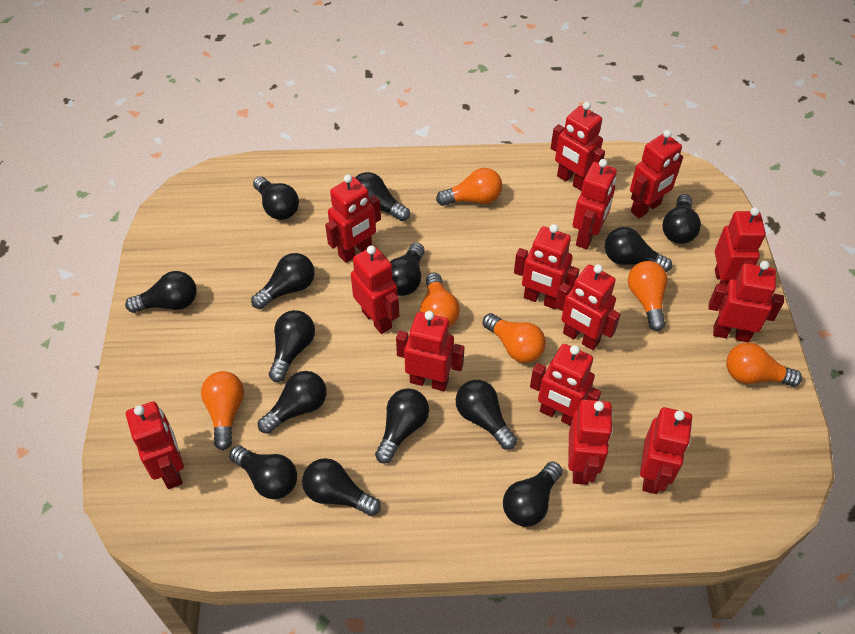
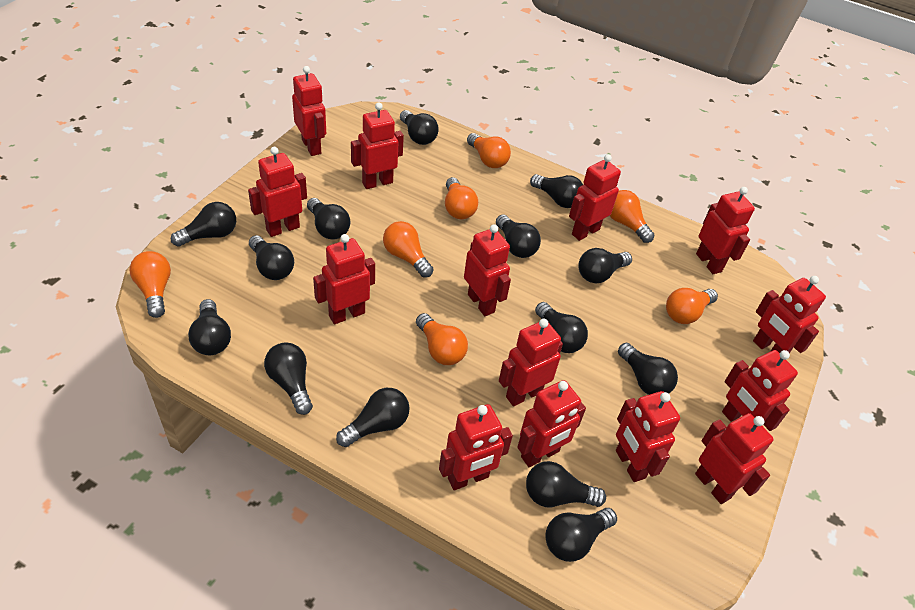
orange light bulb: 6 -> 7

